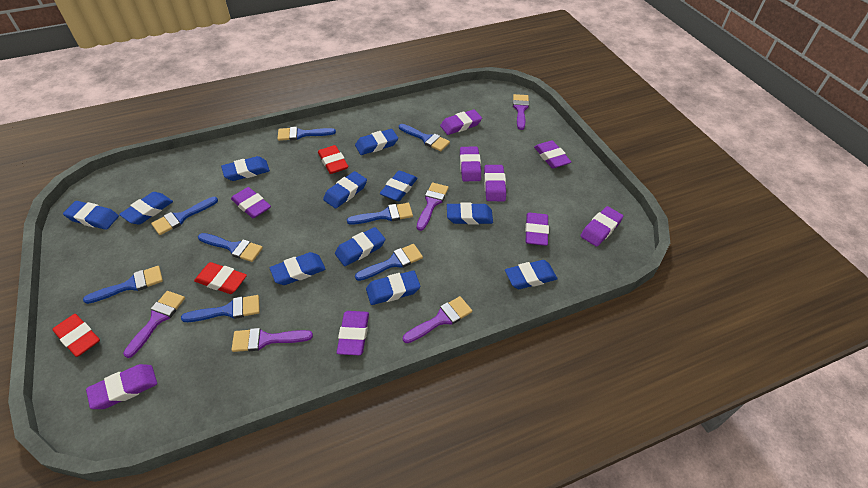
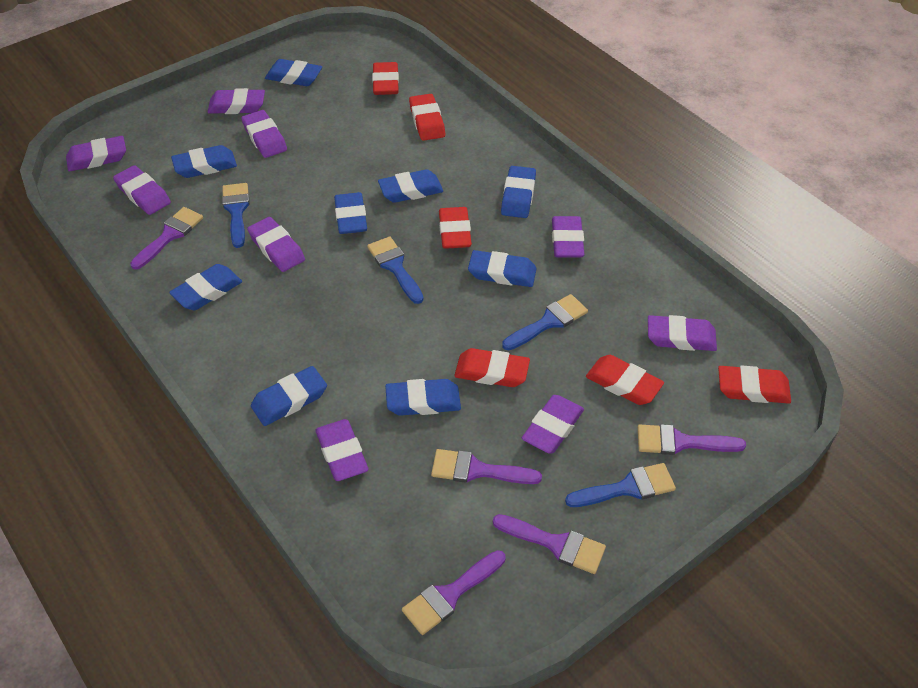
blue brush: 8 -> 4
blue eraser: 11 -> 9
red eraser: 3 -> 6

